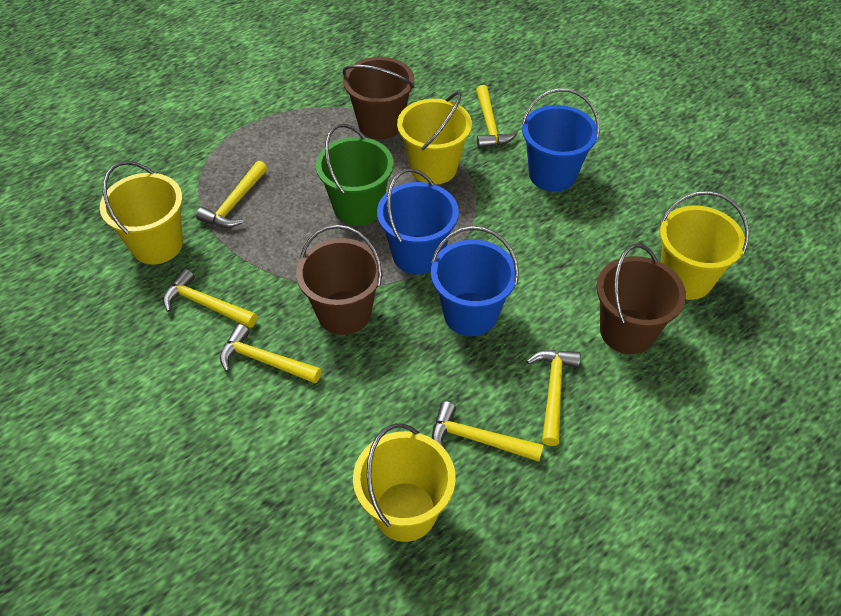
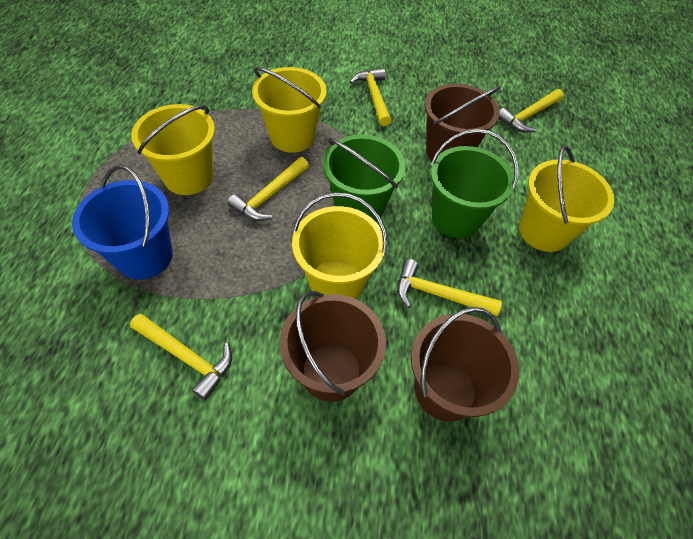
blue bucket: 3 -> 1
green bucket: 1 -> 2
yellow hammer: 6 -> 5

